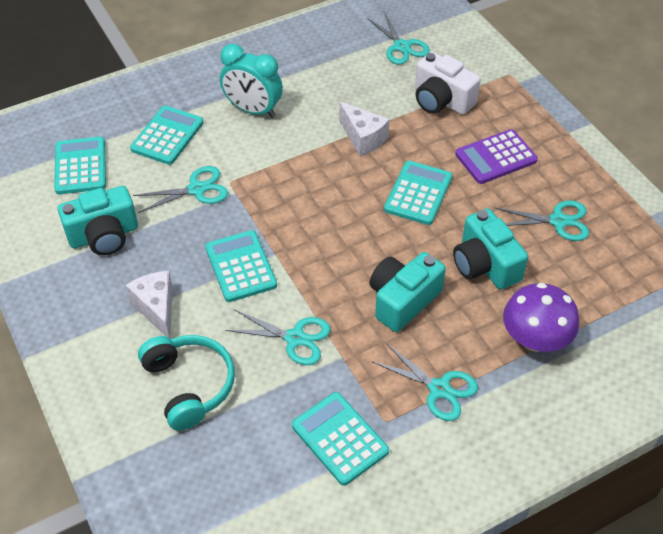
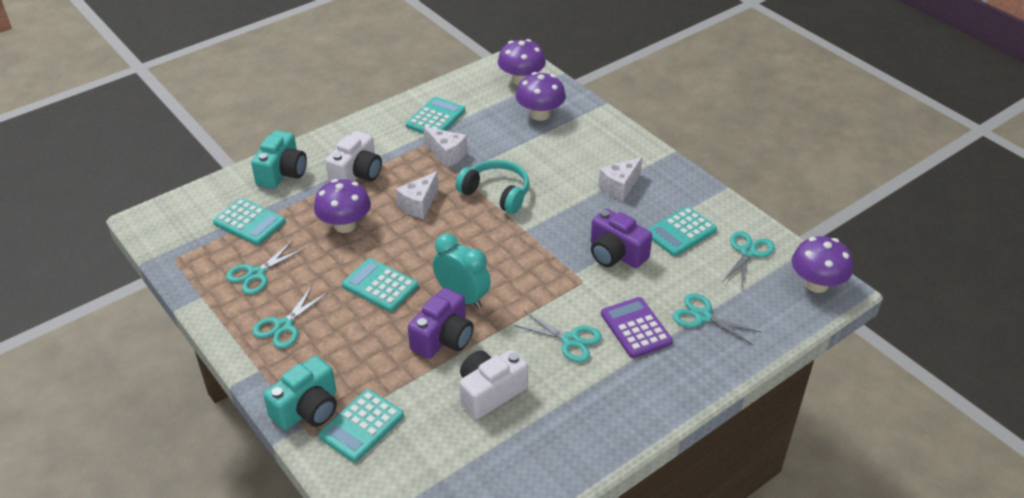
purple camera: 0 -> 2
purple mushroom: 1 -> 4
turquoise camera: 3 -> 2
white camera: 1 -> 2
white cheese: 2 -> 3

